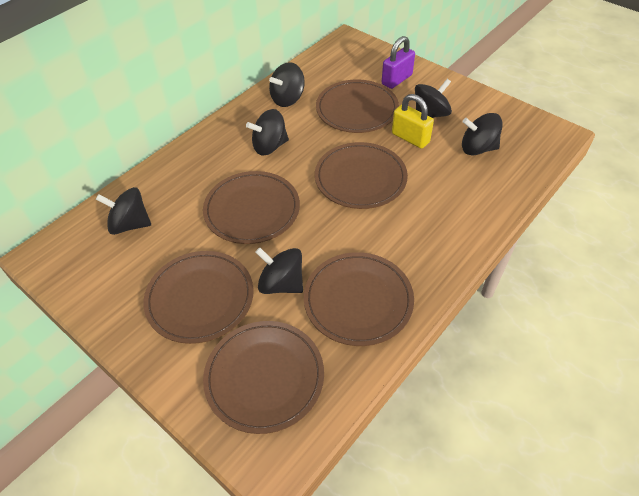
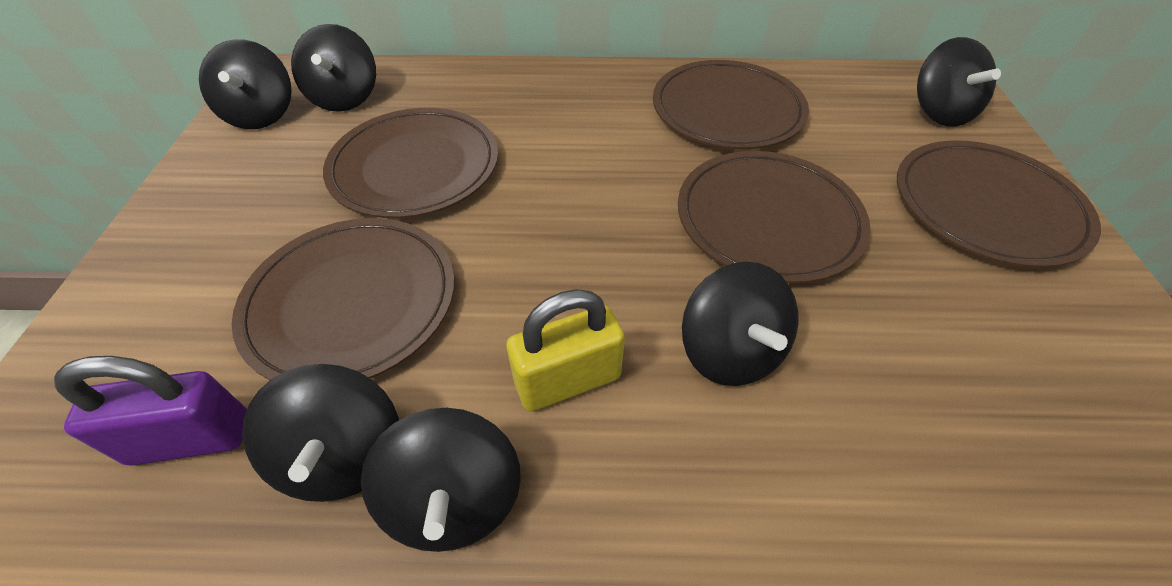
brown plate: 6 -> 5

